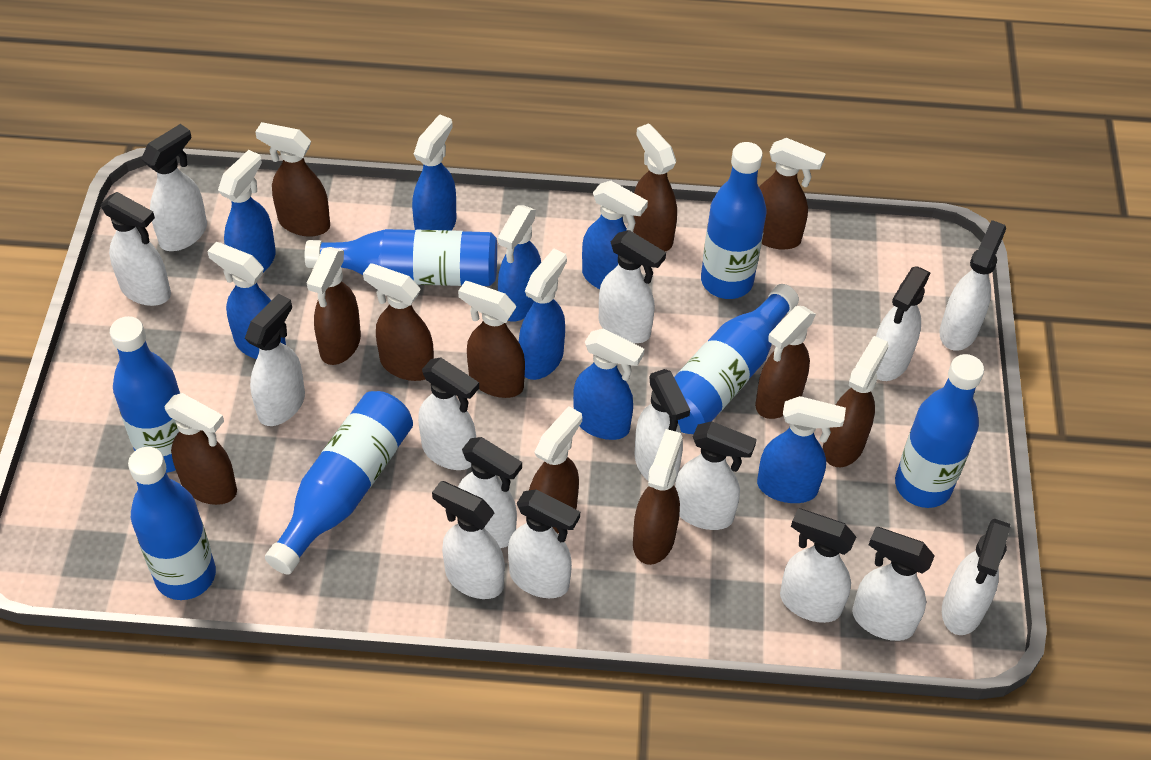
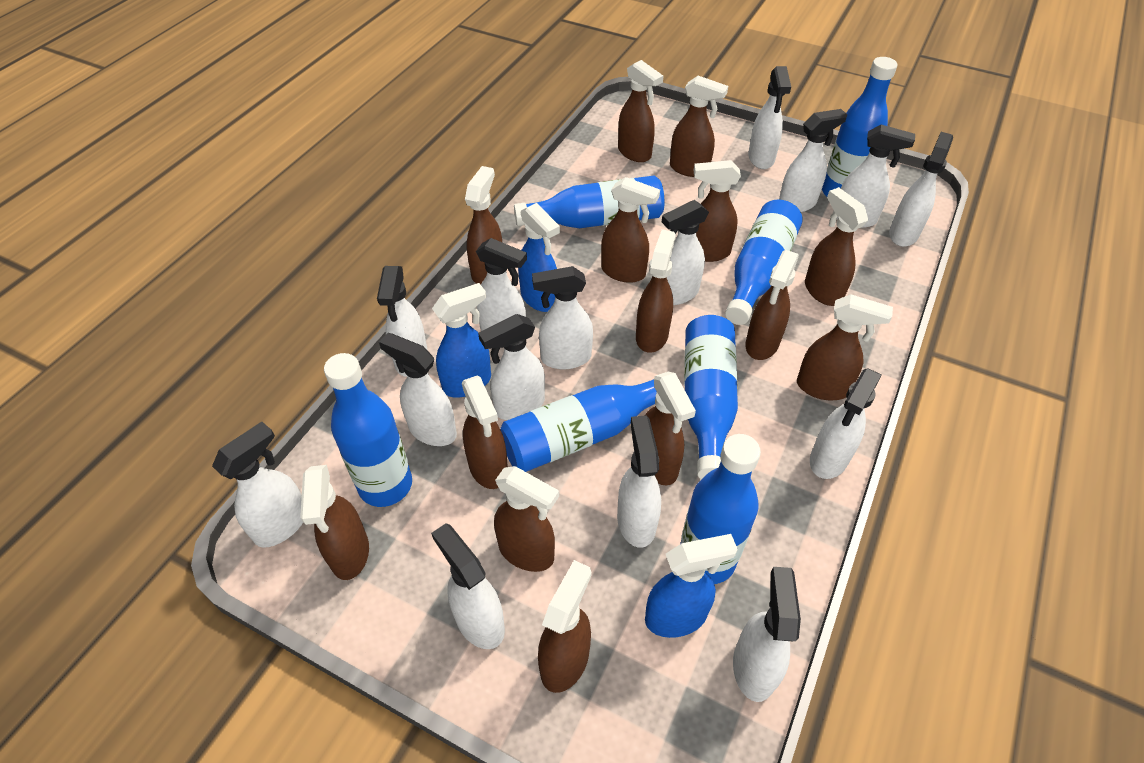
blue spray bottle: 8 -> 3
brown spray bottle: 11 -> 14

